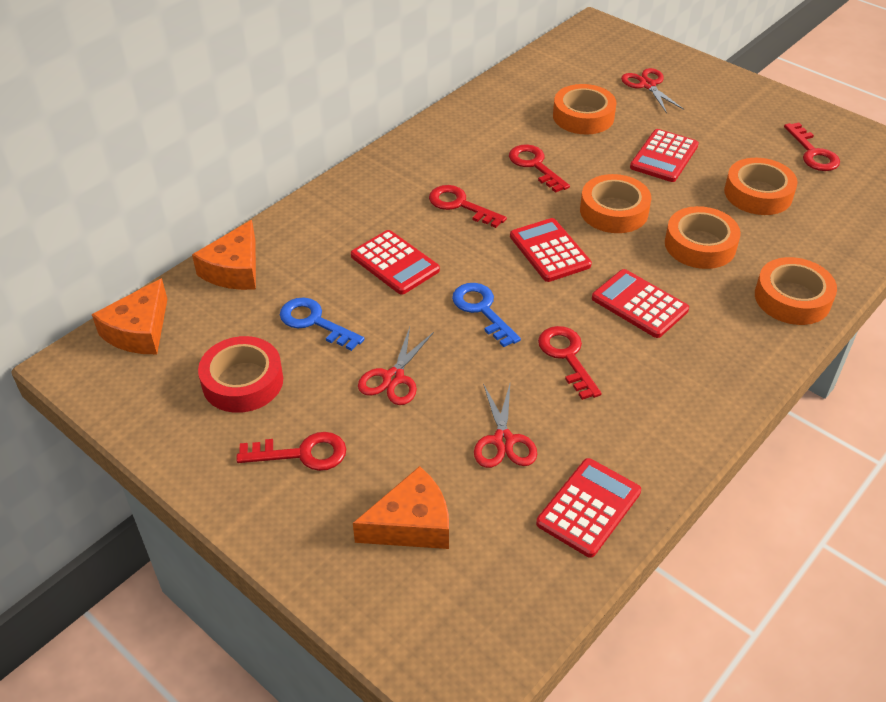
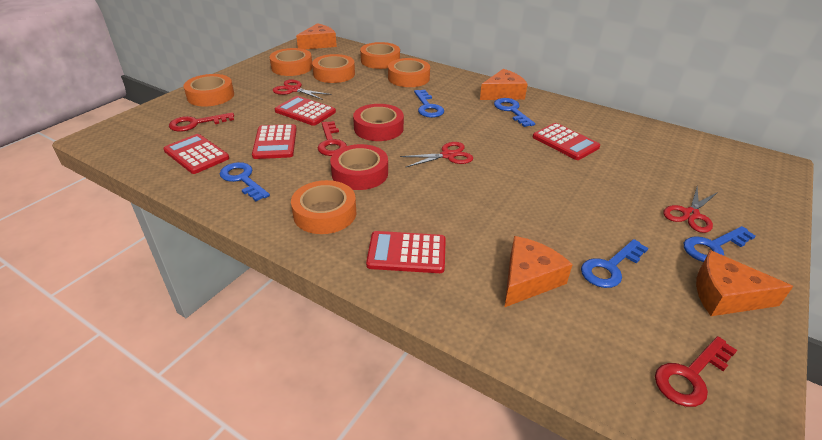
blue key: 2 -> 5
orange cheese: 3 -> 4
orange tape: 5 -> 6
red key: 5 -> 3
red tape: 1 -> 2

